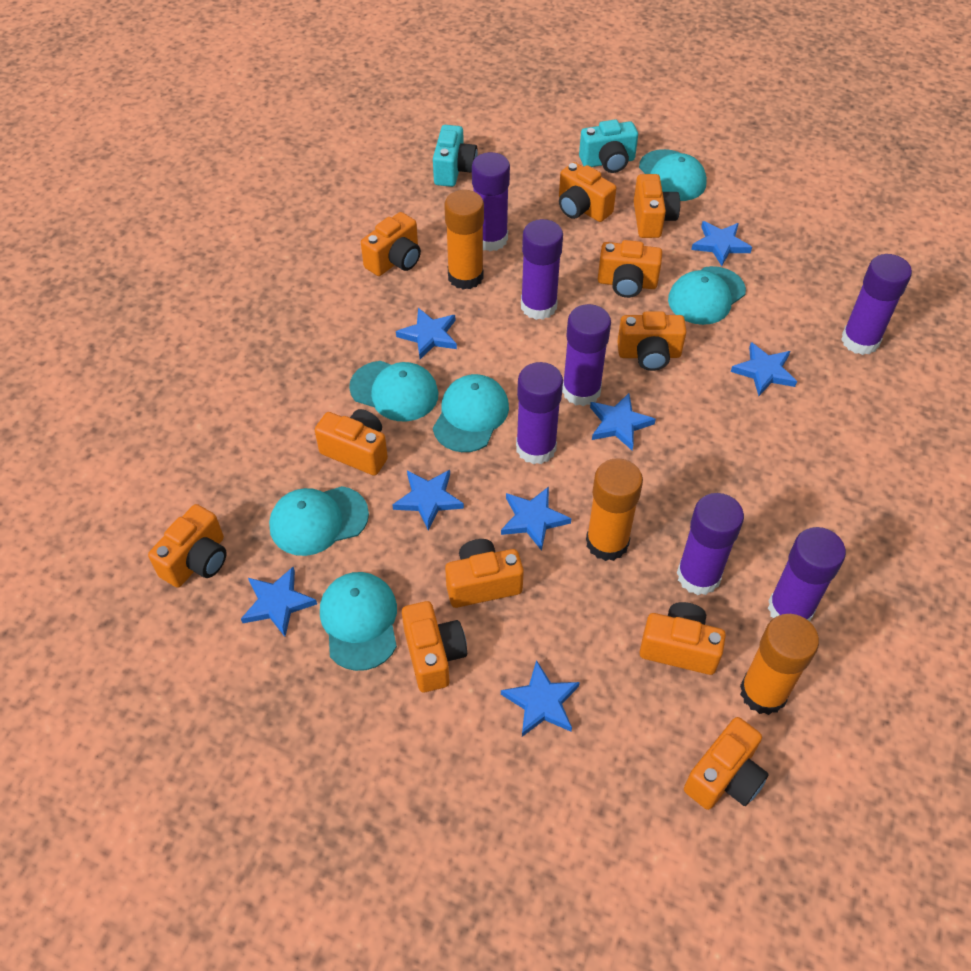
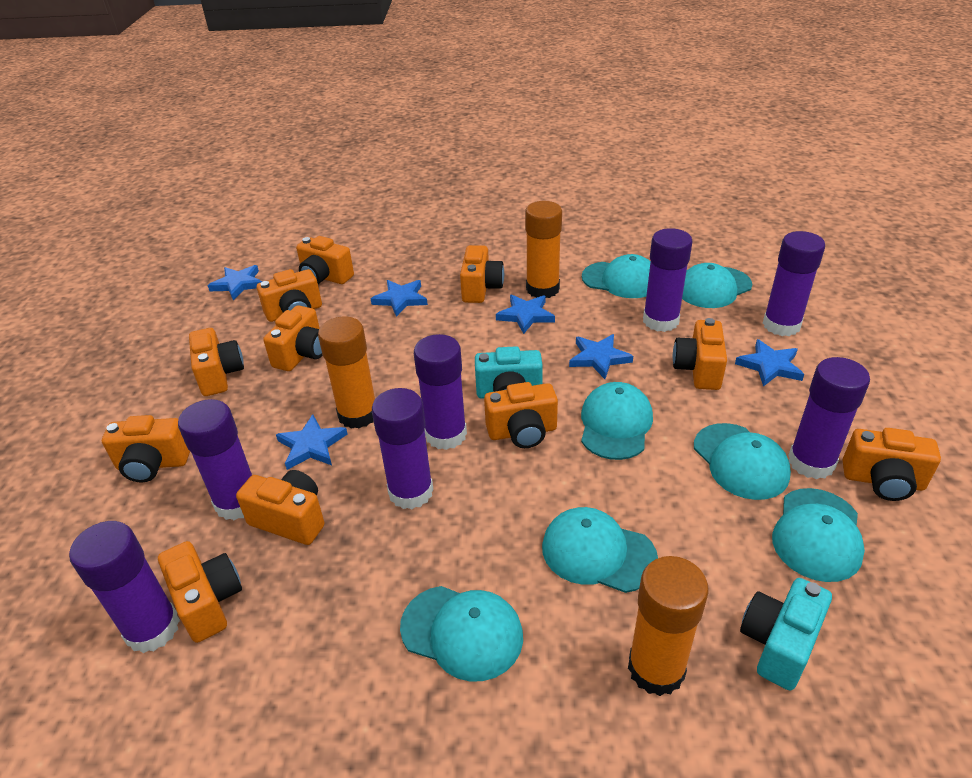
blue star: 8 -> 6
turquoise cap: 6 -> 7

